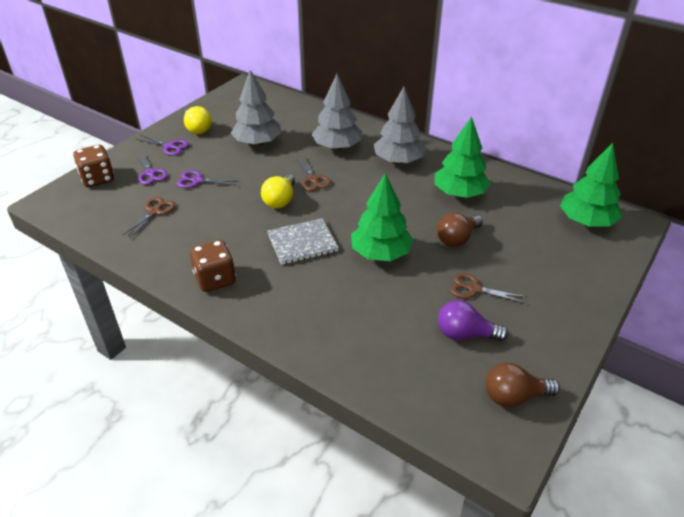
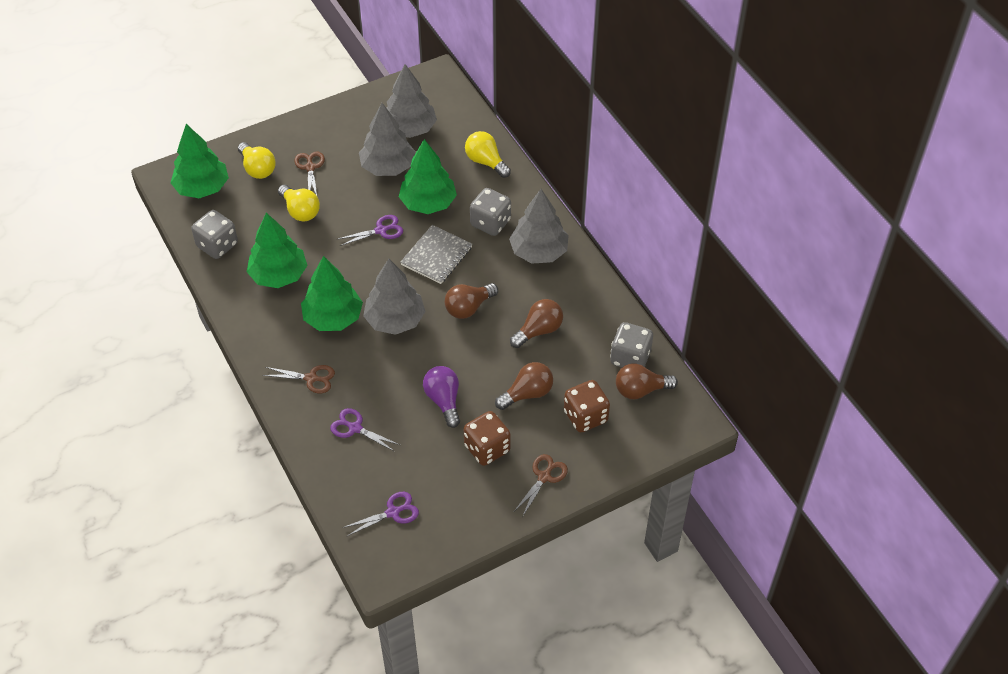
brown light bulb: 2 -> 4
green tree: 3 -> 4
grey dice: 0 -> 3
grey tree: 3 -> 4
yellow light bulb: 2 -> 3

